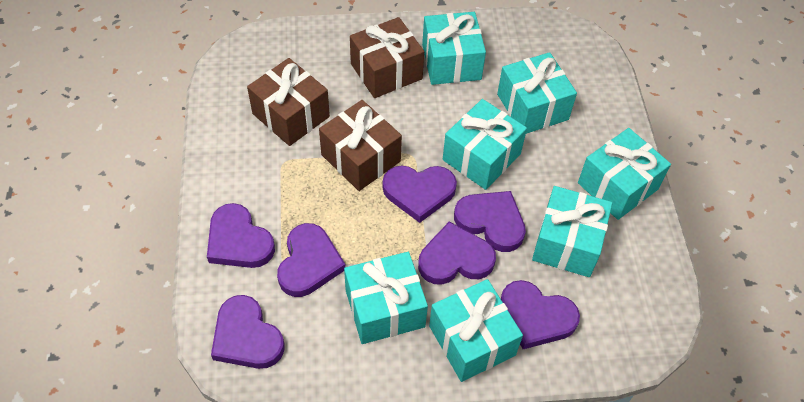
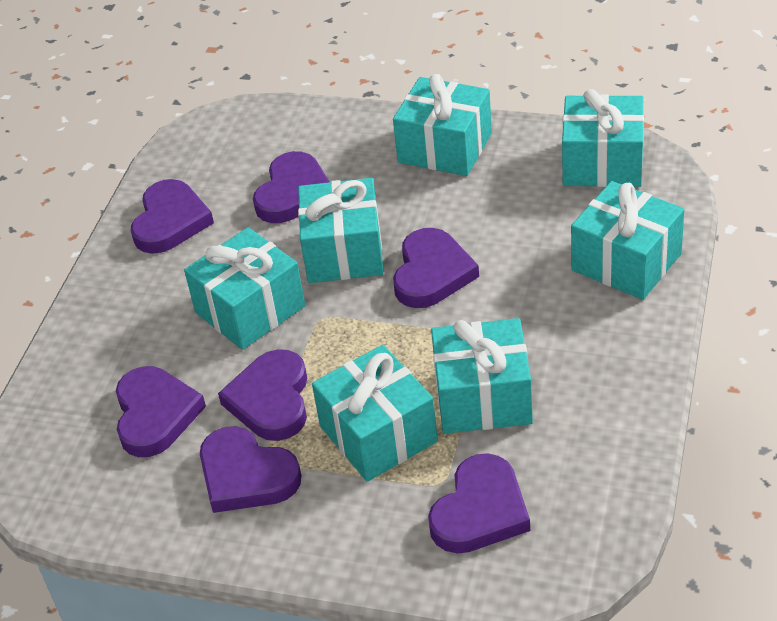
brown gift: 3 -> 0

